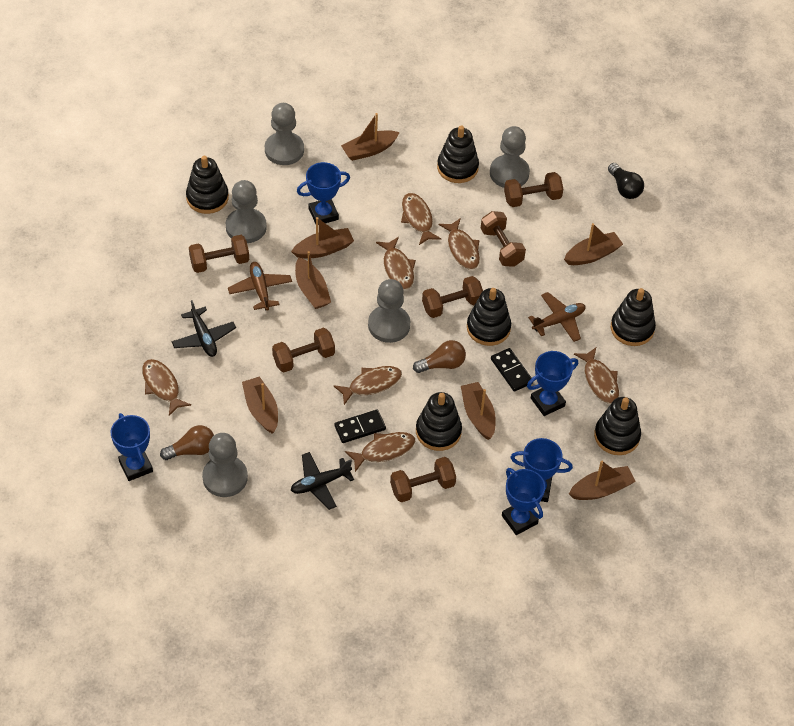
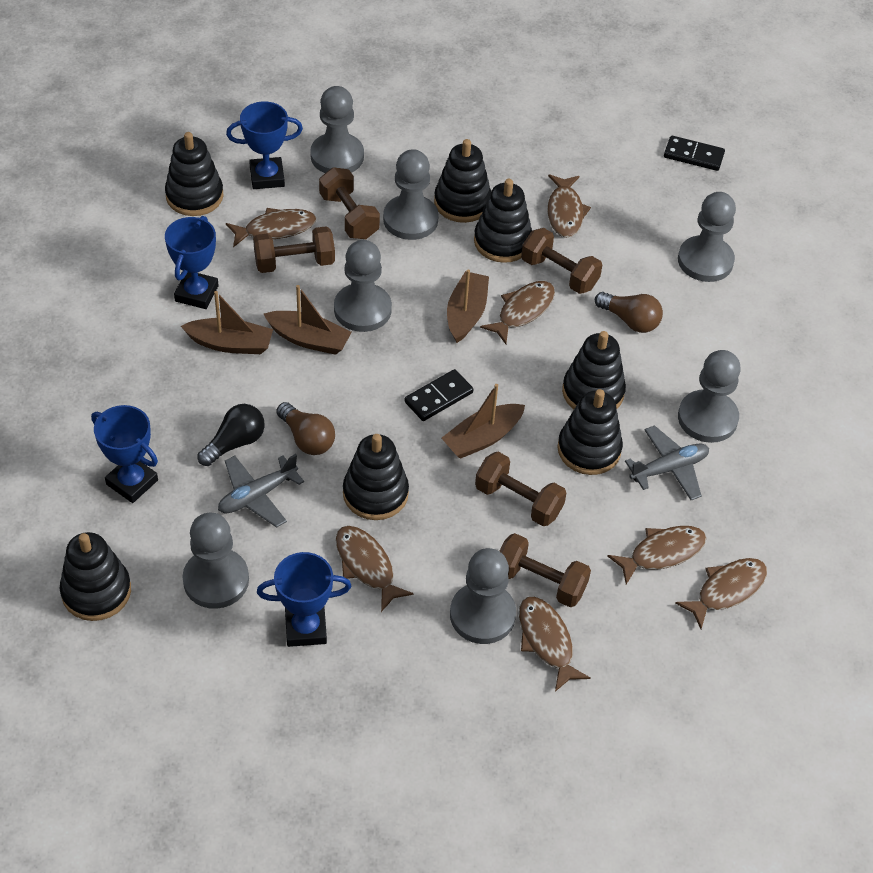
black plane: 2 -> 0
black stacking toy: 6 -> 7
blue trophy: 5 -> 4
brown boat: 7 -> 4
brown dumbbell: 6 -> 5
brown plane: 2 -> 0
grey pawn: 5 -> 7
grey plane: 0 -> 2

